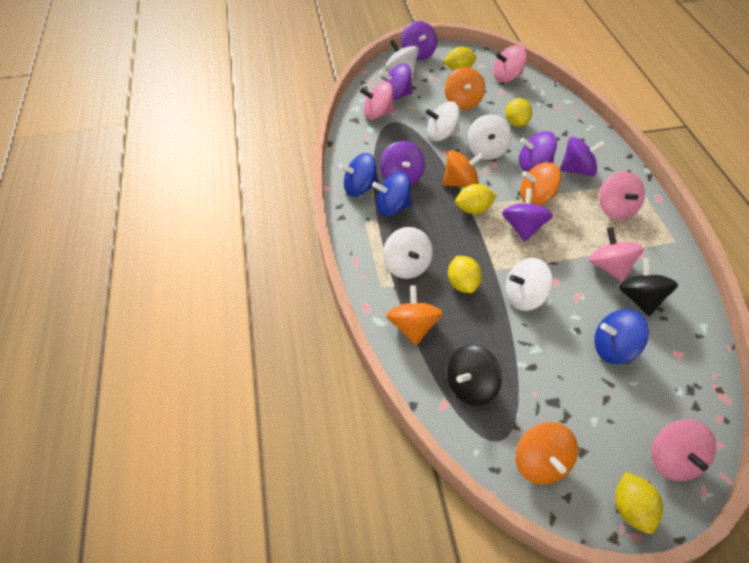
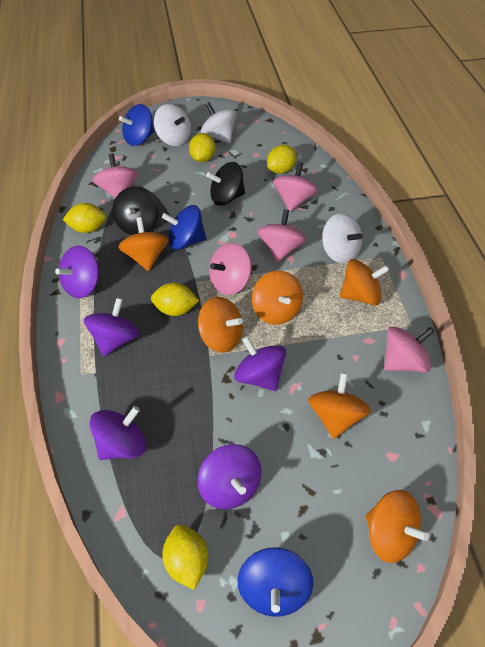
orange spinning top: 5 -> 6
purple spinning top: 6 -> 5
white spinning top: 5 -> 3

